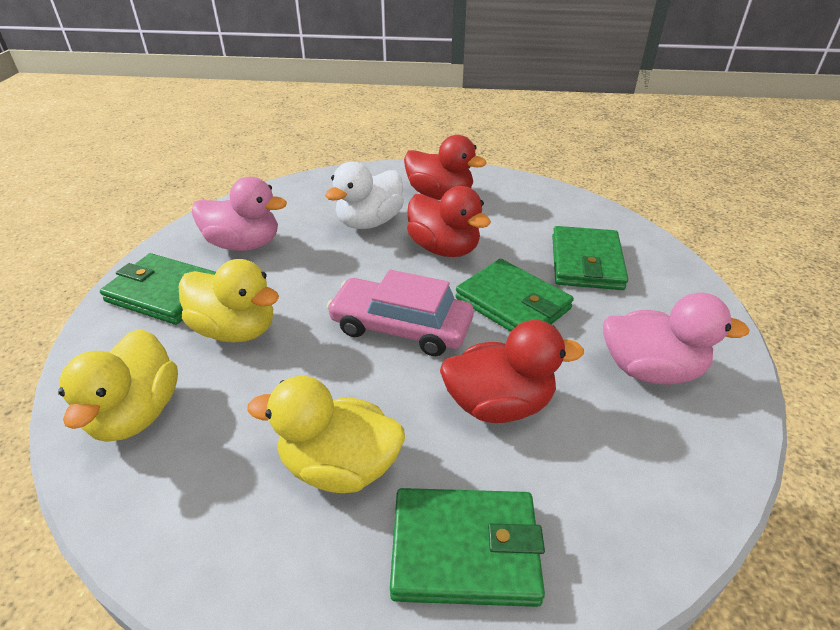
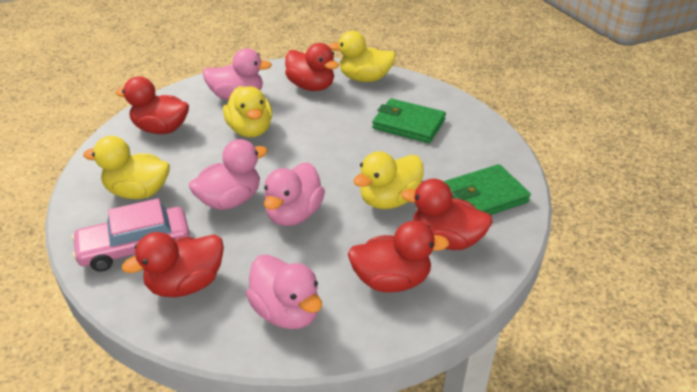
green wallet: 4 -> 2
pink duck: 2 -> 4
red duck: 3 -> 5
white duck: 1 -> 0
yellow duck: 3 -> 4

